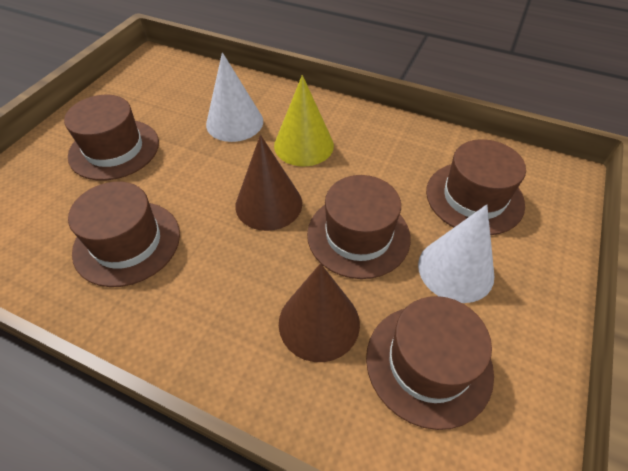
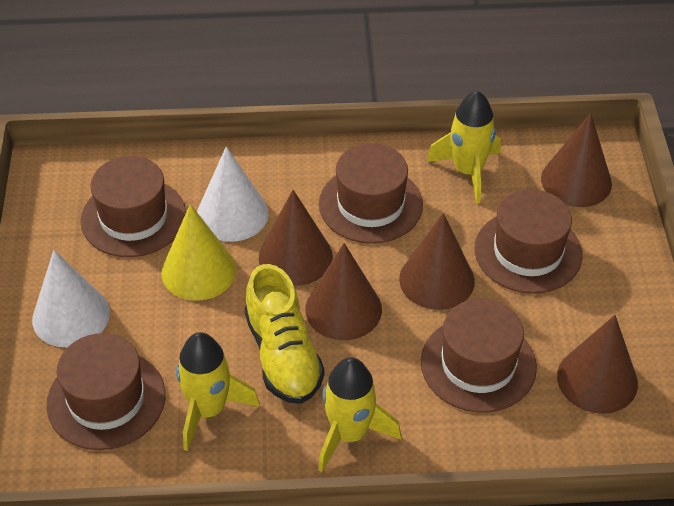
brown cone: 2 -> 5
yellow rocket: 0 -> 3
yellow shoe: 0 -> 1

